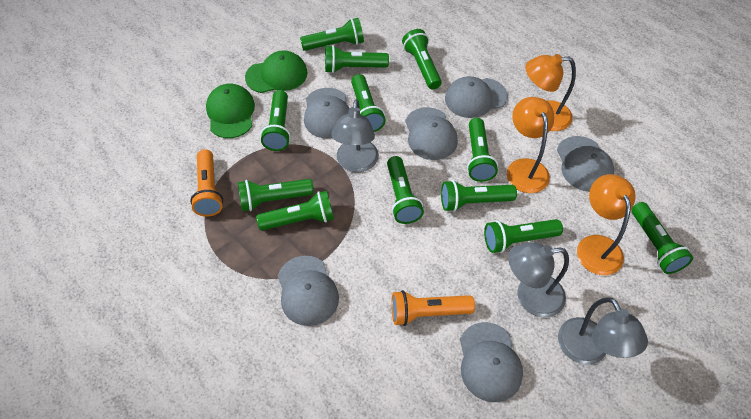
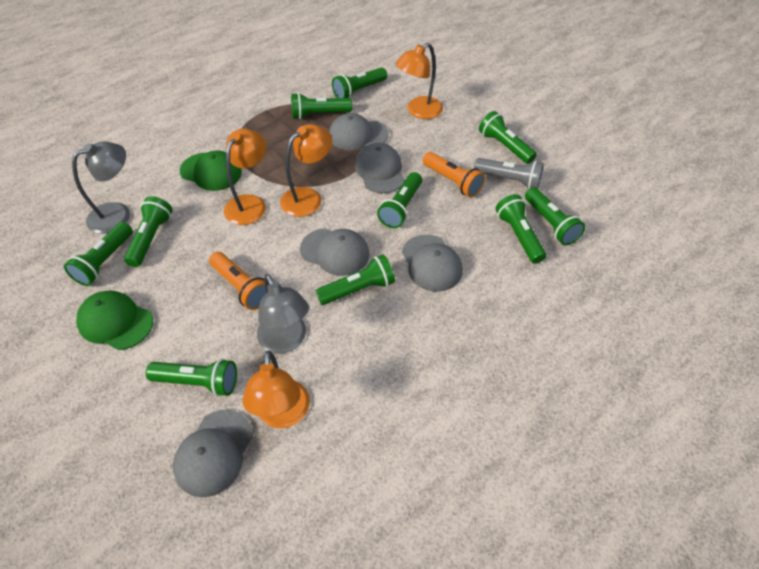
green flashlight: 12 -> 10
grey cap: 6 -> 5
grey flashlight: 0 -> 1
grey lamp: 3 -> 2
orange lamp: 3 -> 4

